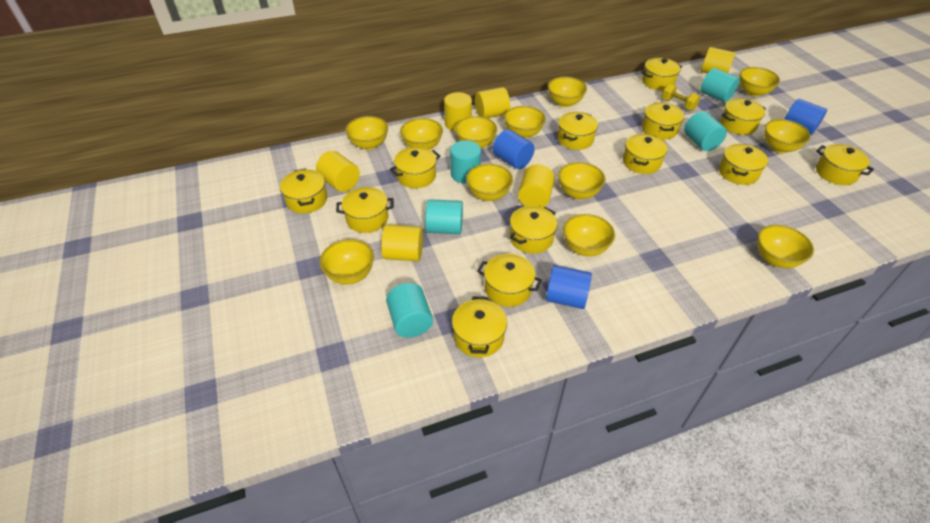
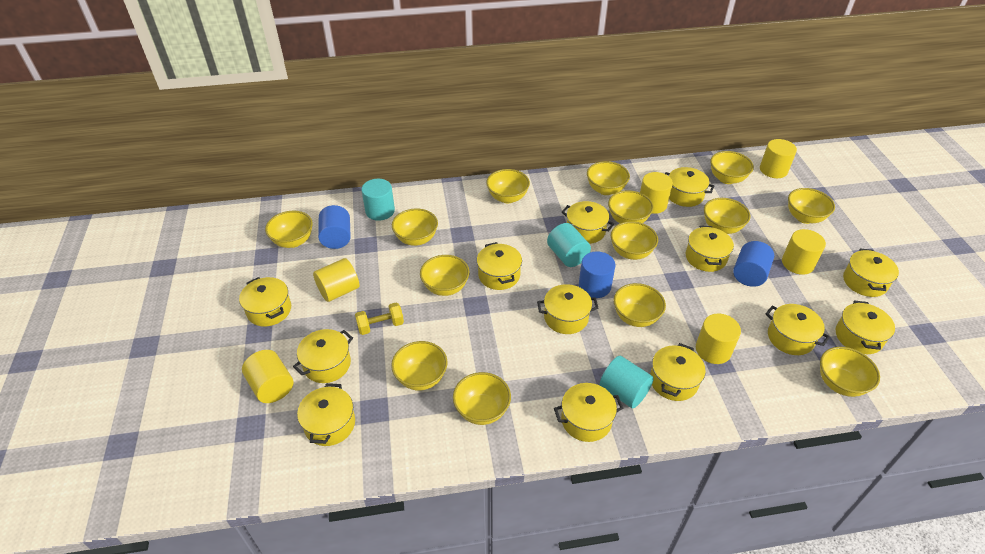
turquoise cylinder: 5 -> 3
yellow bowl: 12 -> 14

